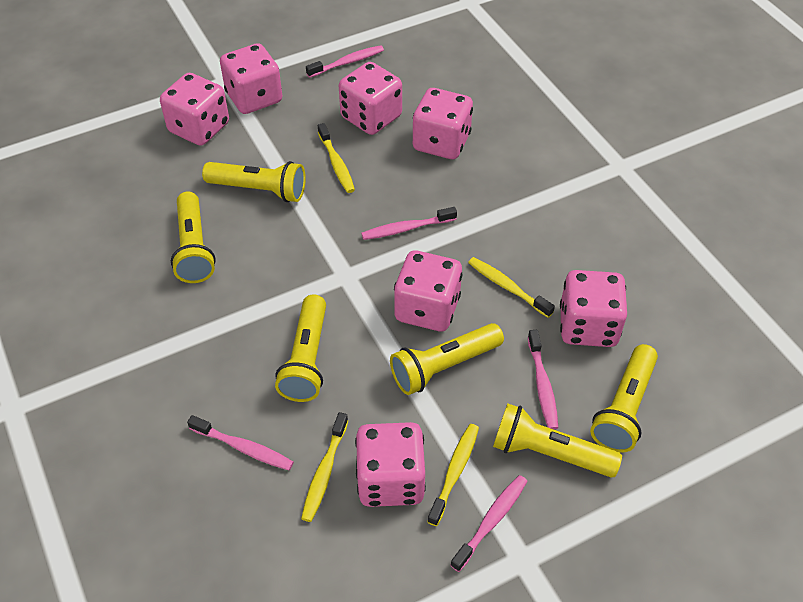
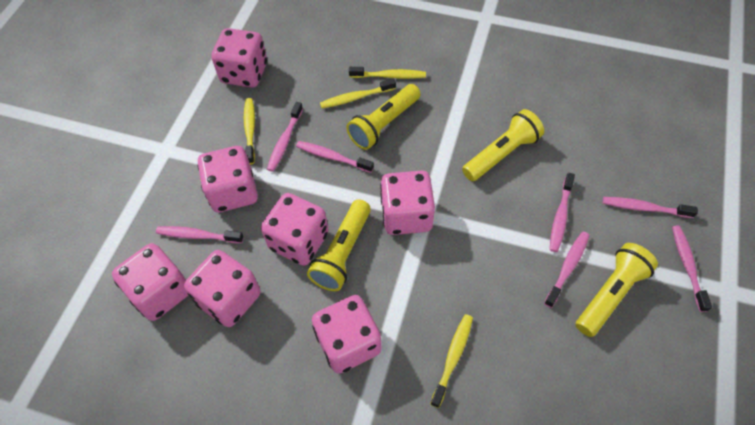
pink toothbrush: 5 -> 7
yellow flashlight: 6 -> 4

